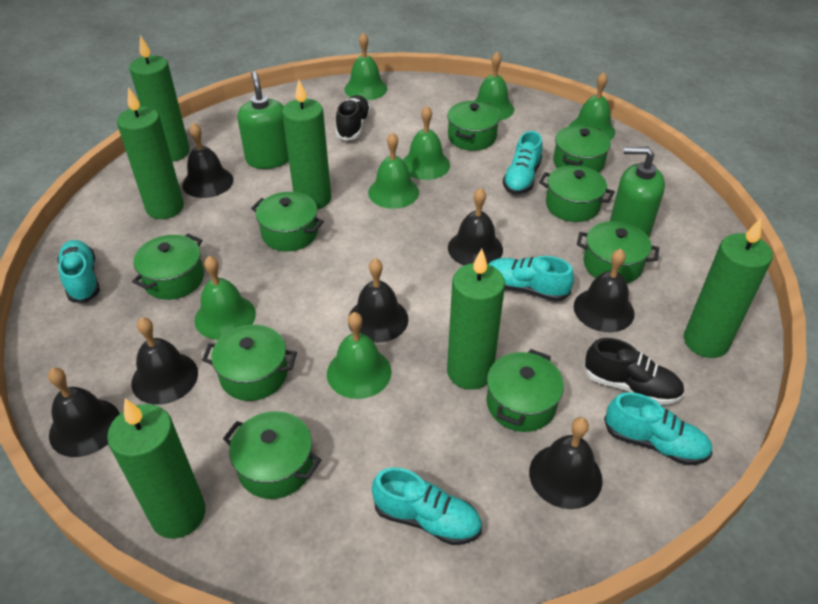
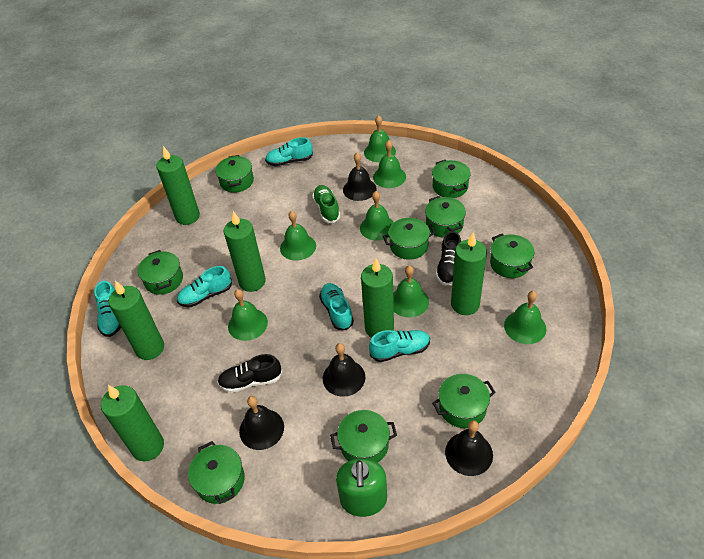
black bell: 7 -> 4
green shoe: 0 -> 1
green soap dispenser: 2 -> 1

